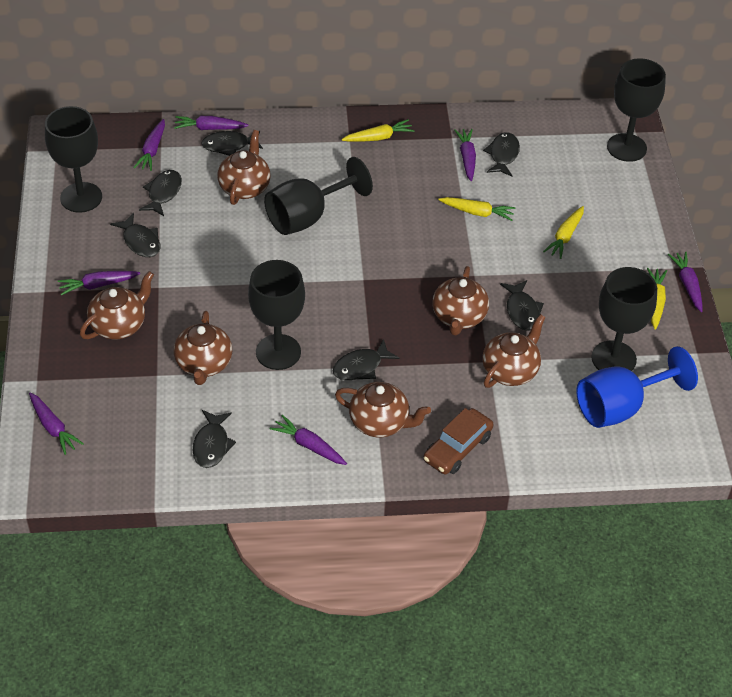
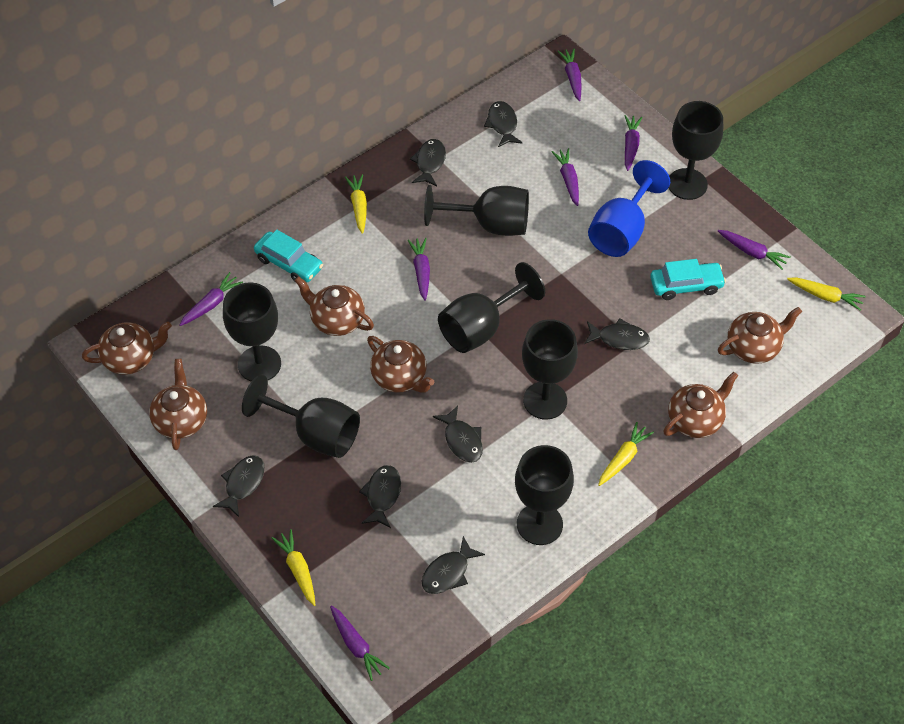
black goblet: 5 -> 7
brown car: 1 -> 0
turquoise car: 0 -> 2

